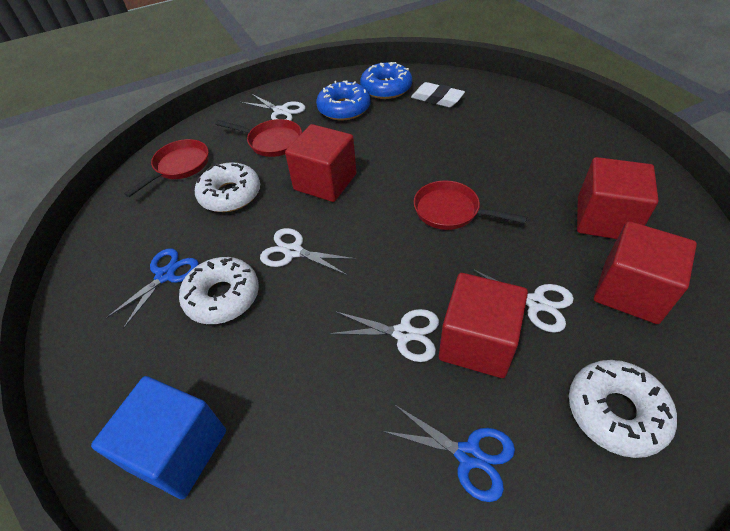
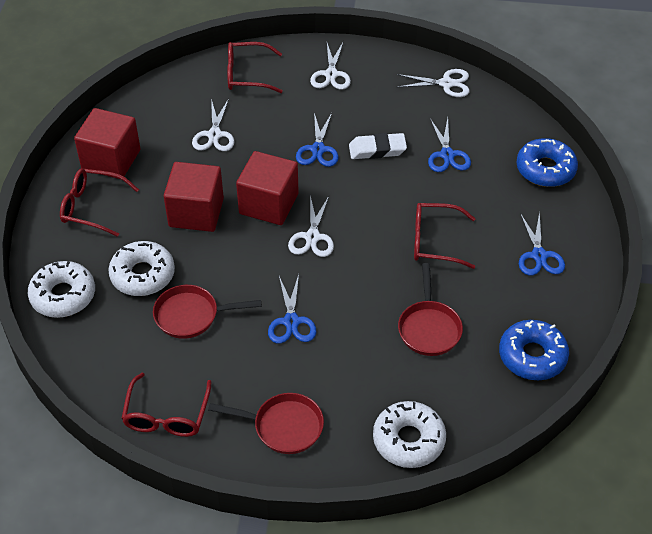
blue cube: 1 -> 0
blue scissors: 2 -> 4
red cube: 4 -> 3
red glasses: 0 -> 4

